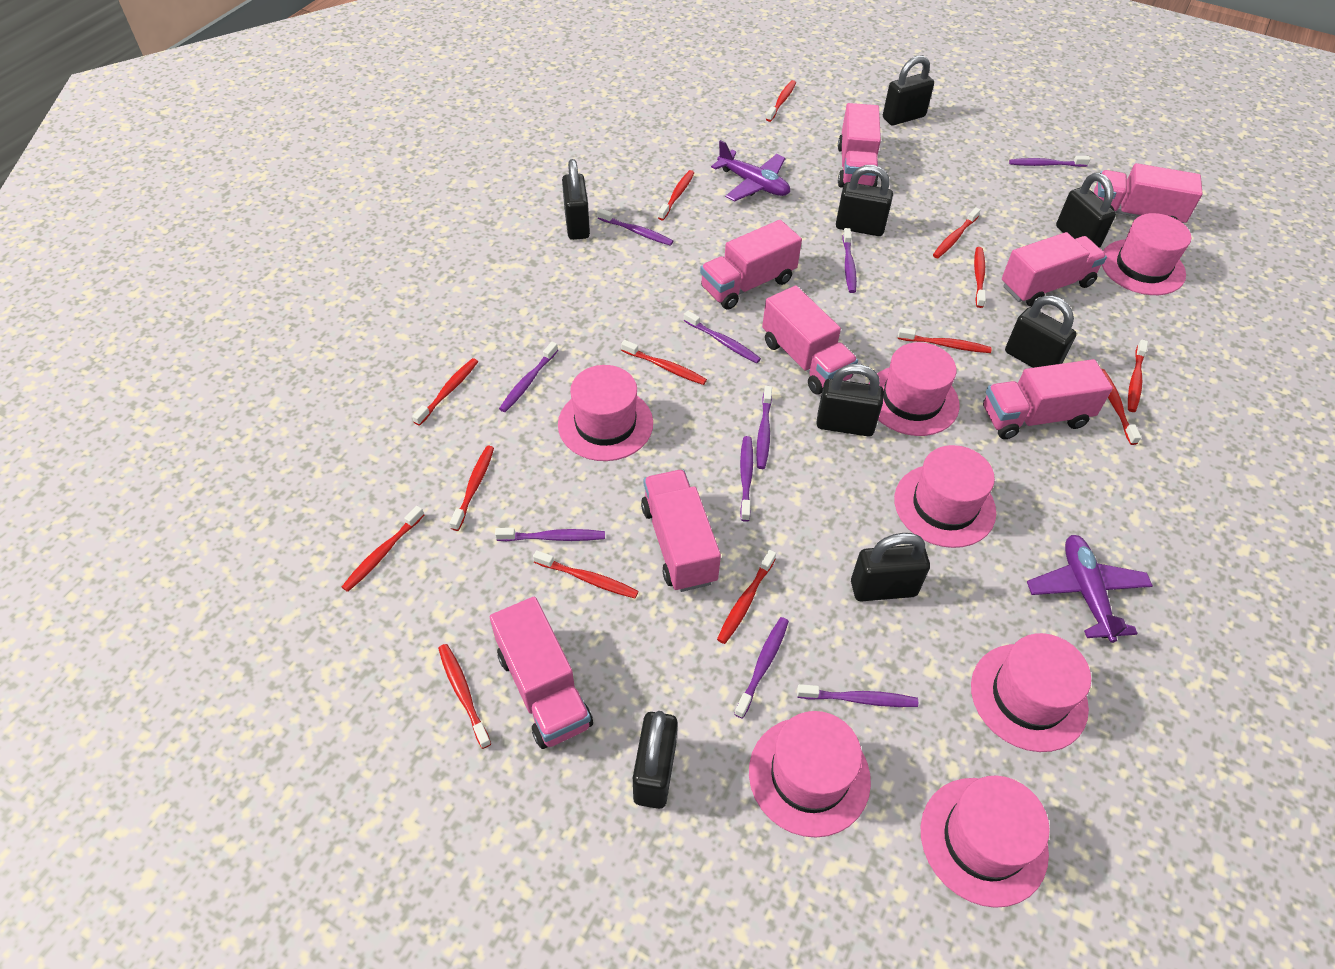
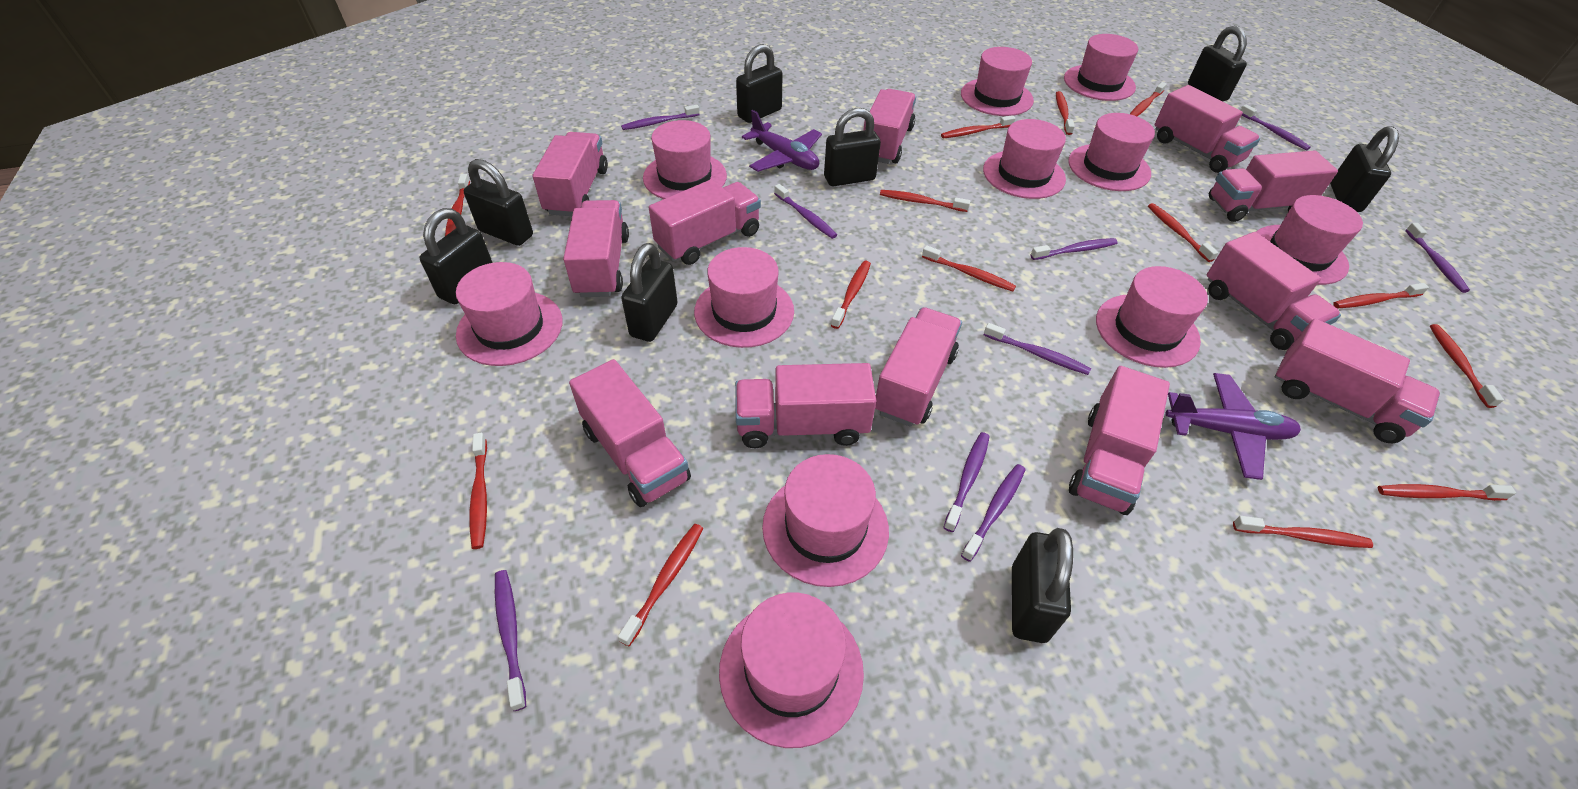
pink hat: 7 -> 11
pink truck: 8 -> 12
purple toothbrush: 10 -> 9

